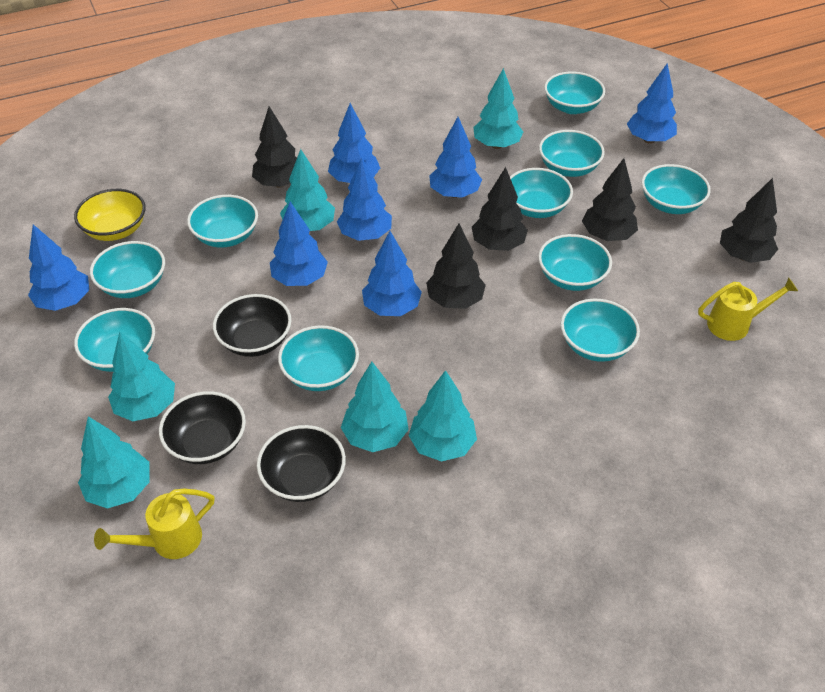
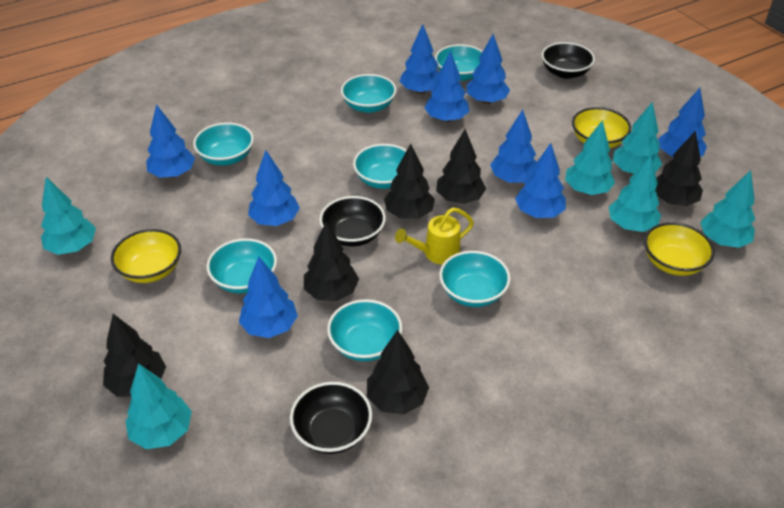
black tree: 5 -> 6
blue tree: 7 -> 9
turquoise bowl: 10 -> 7
yellow bowl: 1 -> 3
yellow watering can: 2 -> 1

